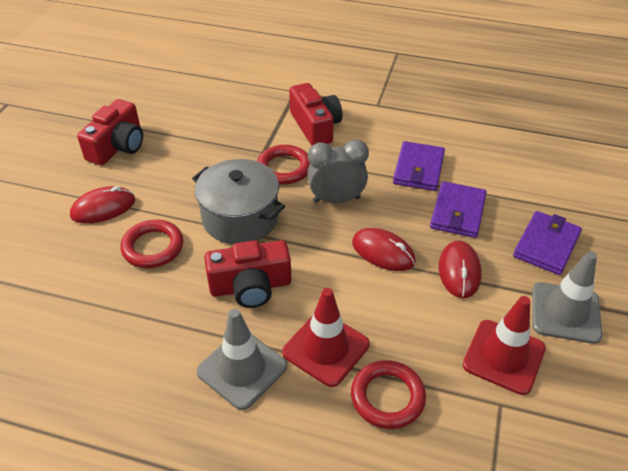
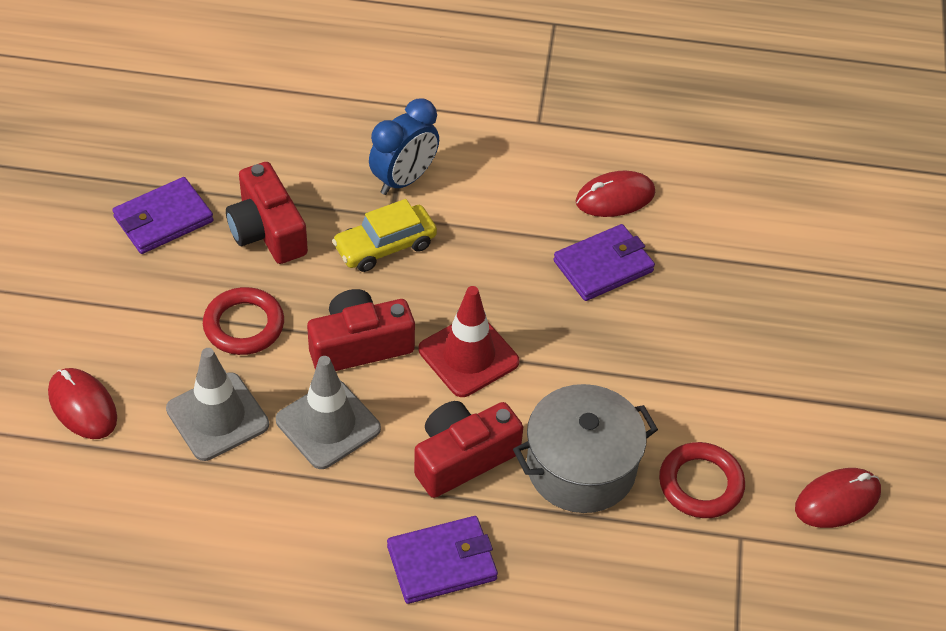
blue clock: 0 -> 1
grey clock: 1 -> 0
red ring: 3 -> 2
red traffic cone: 2 -> 1
yellow car: 0 -> 1

